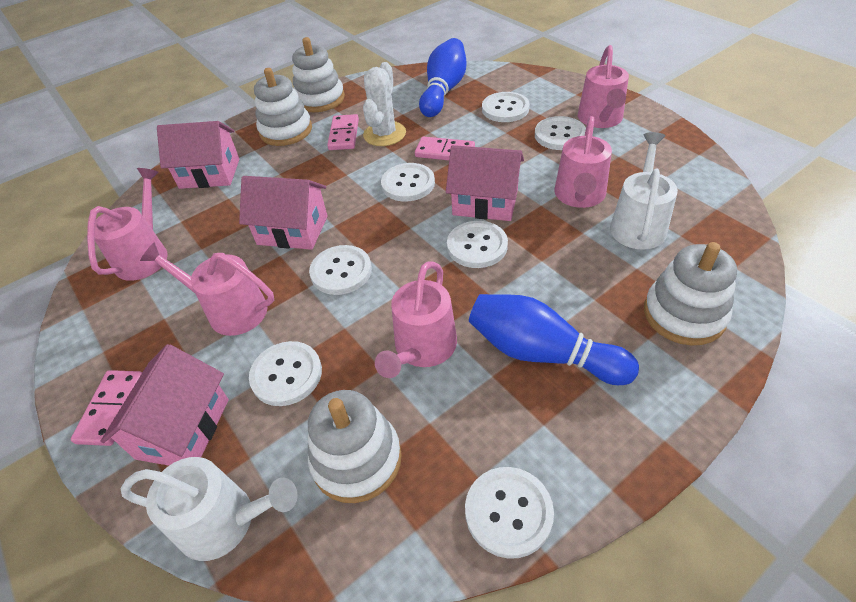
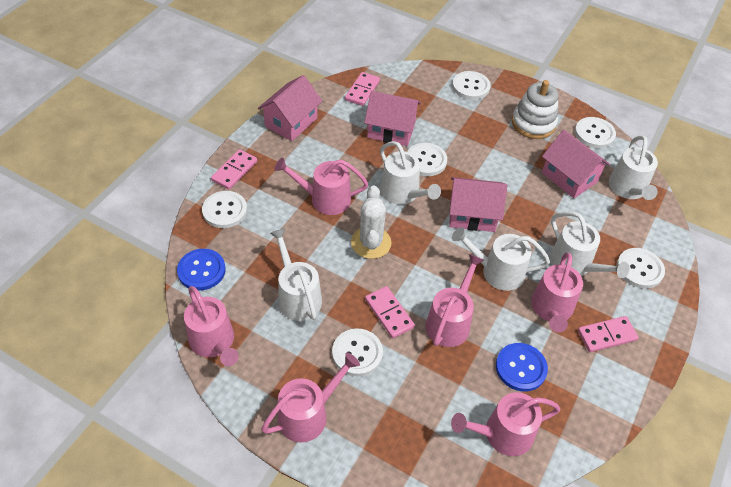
blue bowling pin: 2 -> 0
blue button: 0 -> 2
pink domino: 3 -> 4
pink watering can: 5 -> 6
white button: 7 -> 6
white stacking toy: 4 -> 1
white watering can: 2 -> 5

